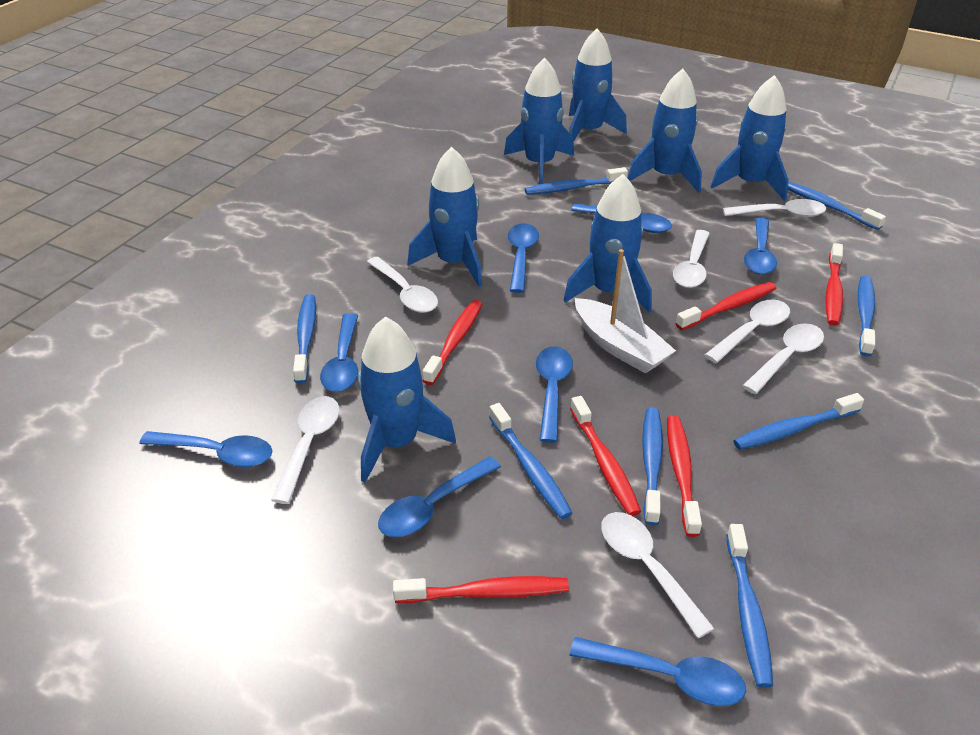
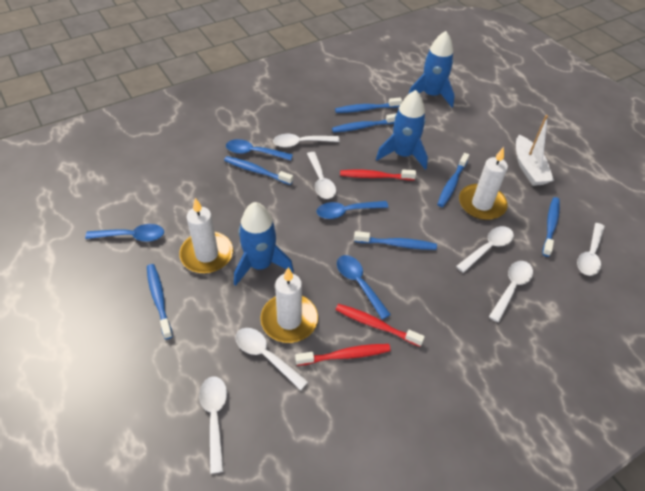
blue rocket: 7 -> 3
blue spoon: 8 -> 4
blue toothbrush: 8 -> 7
red toothbrush: 6 -> 3
white candle: 0 -> 3

